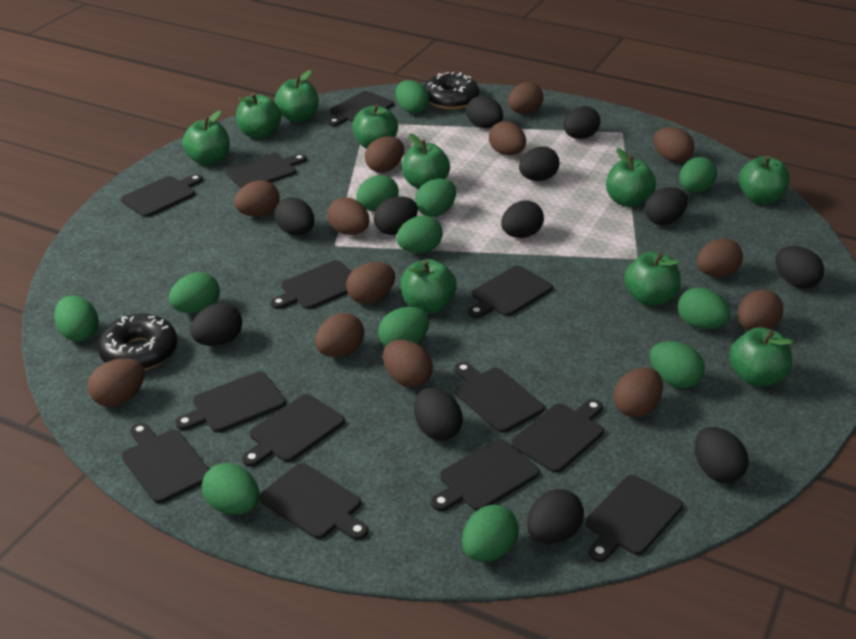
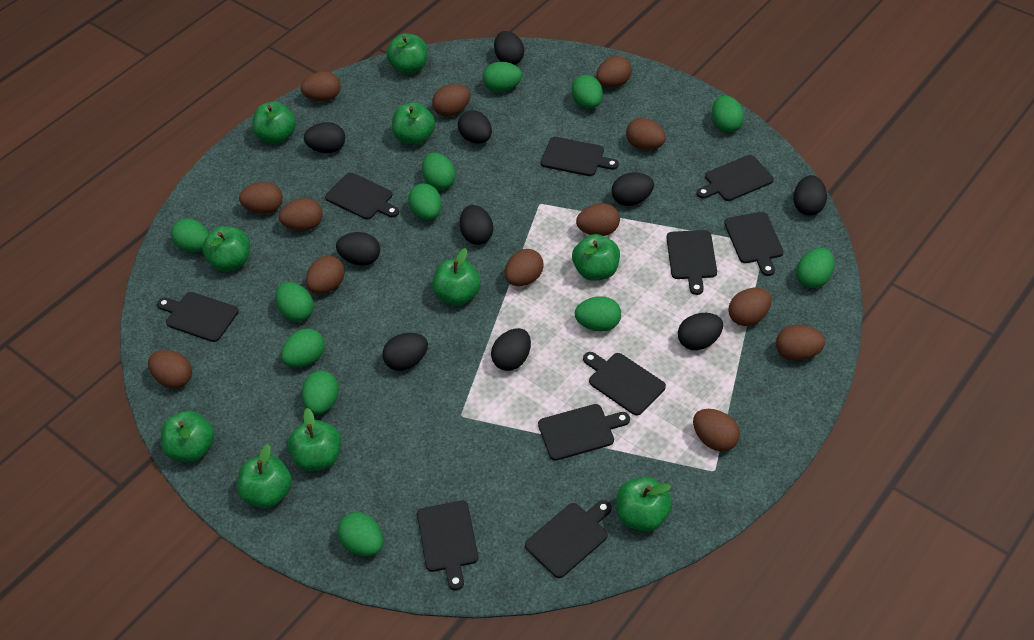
black cutting board: 13 -> 10
black donut: 2 -> 0
black egg: 12 -> 10

